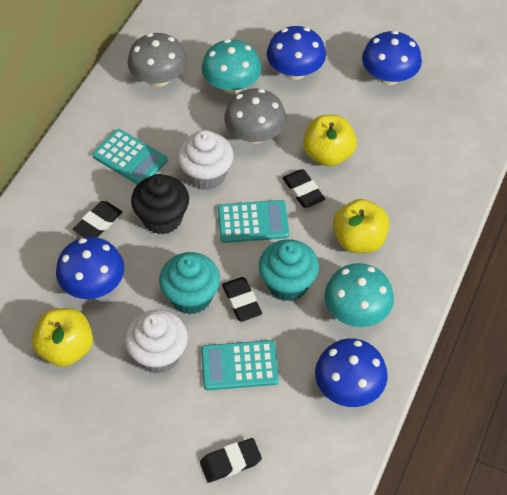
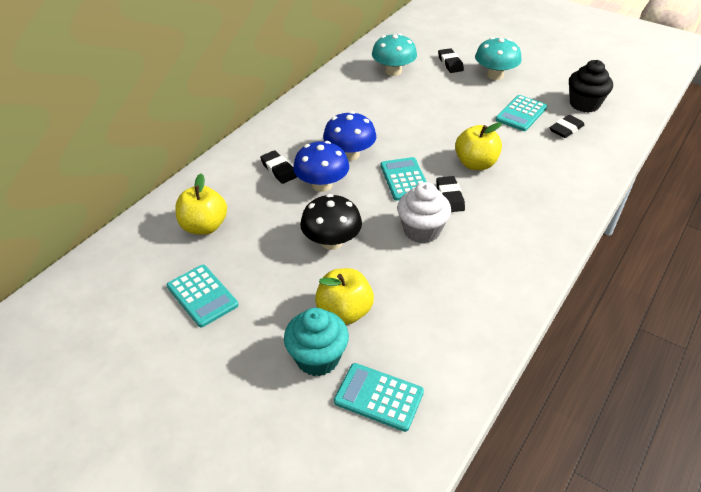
black mushroom: 0 -> 1
blue mushroom: 4 -> 2
grey mushroom: 2 -> 0
turquoise calculator: 3 -> 4
turquoise cupcake: 2 -> 1
white cupcake: 2 -> 1

